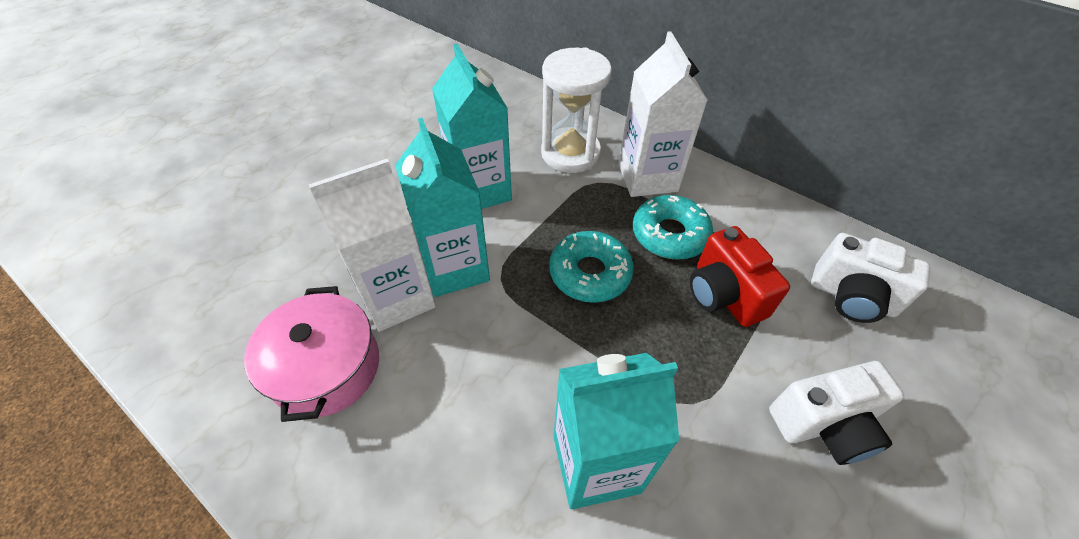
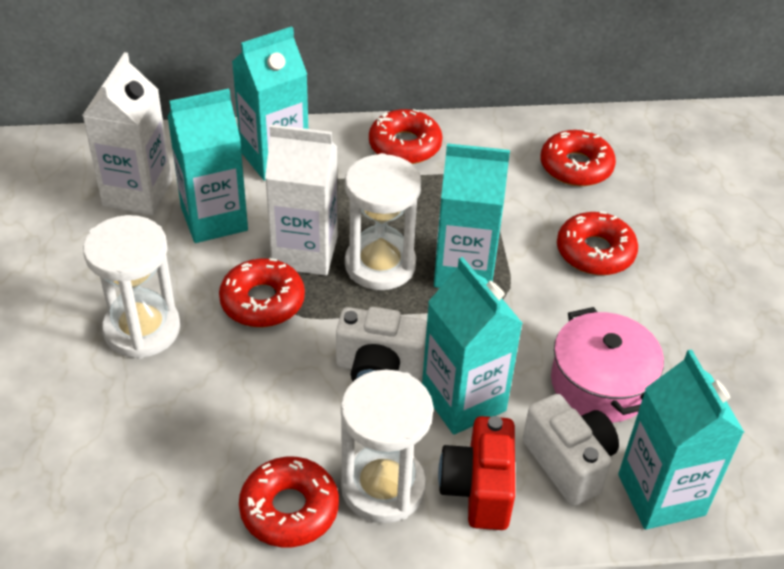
red donut: 0 -> 5
turquoise carton: 3 -> 5
turquoise donut: 2 -> 0
white hourglass: 1 -> 3

